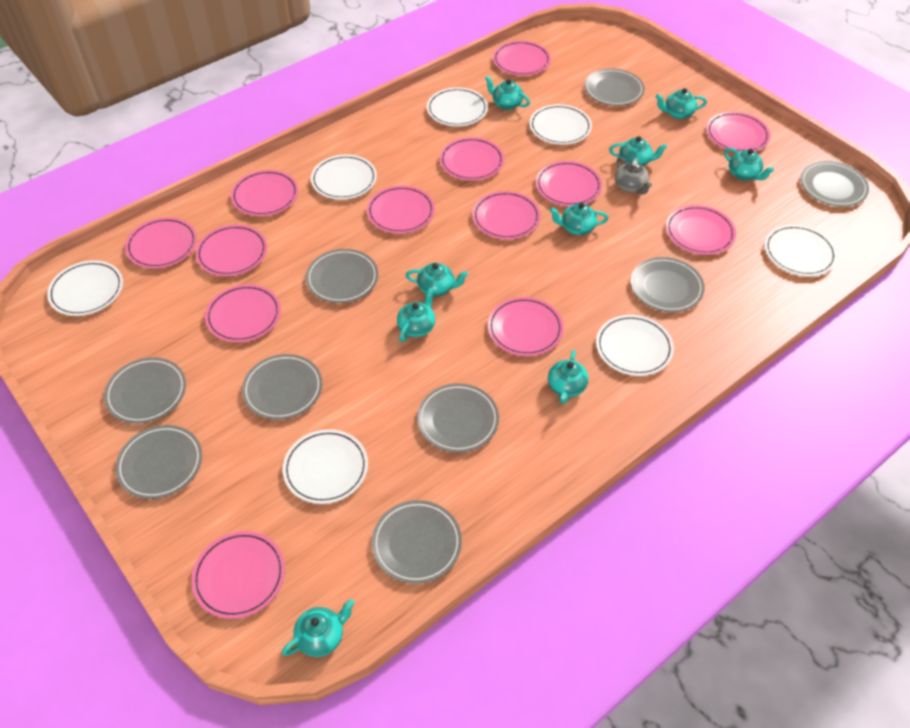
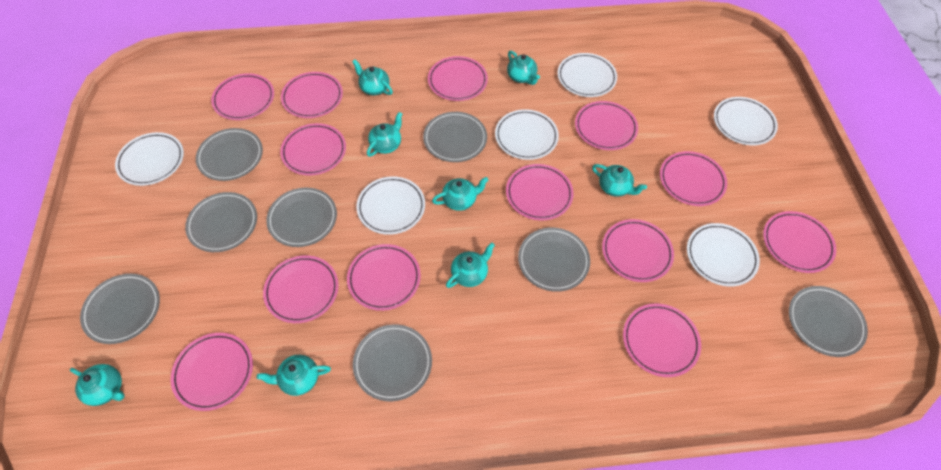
grey plate: 9 -> 8
grey teapot: 1 -> 0
turquoise teapot: 9 -> 8
white plate: 7 -> 6

